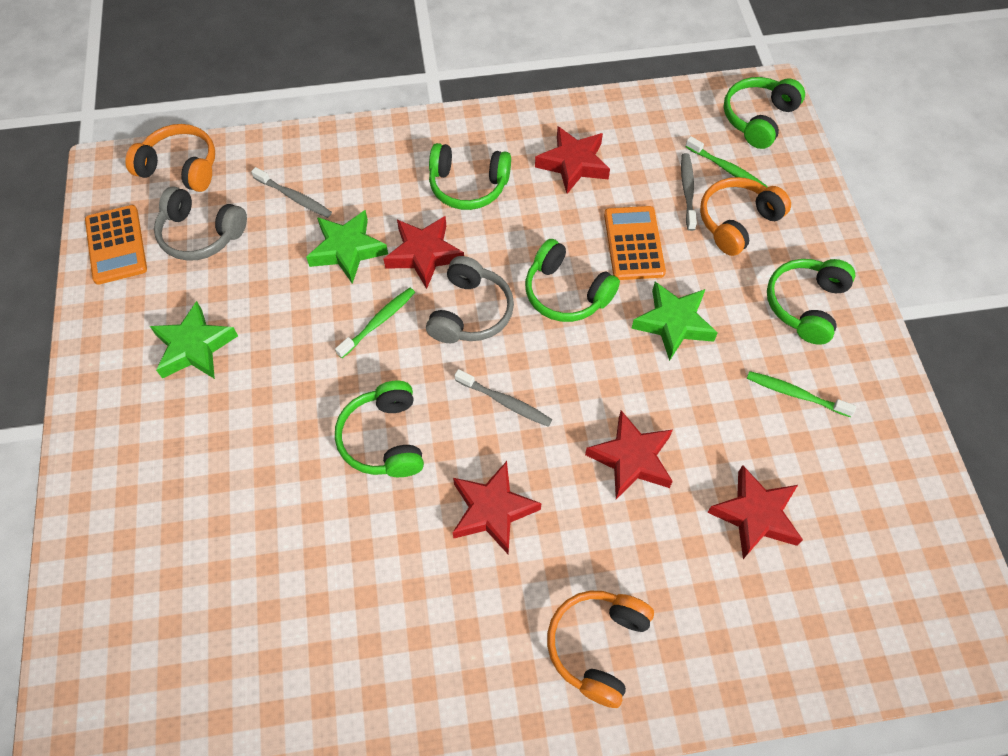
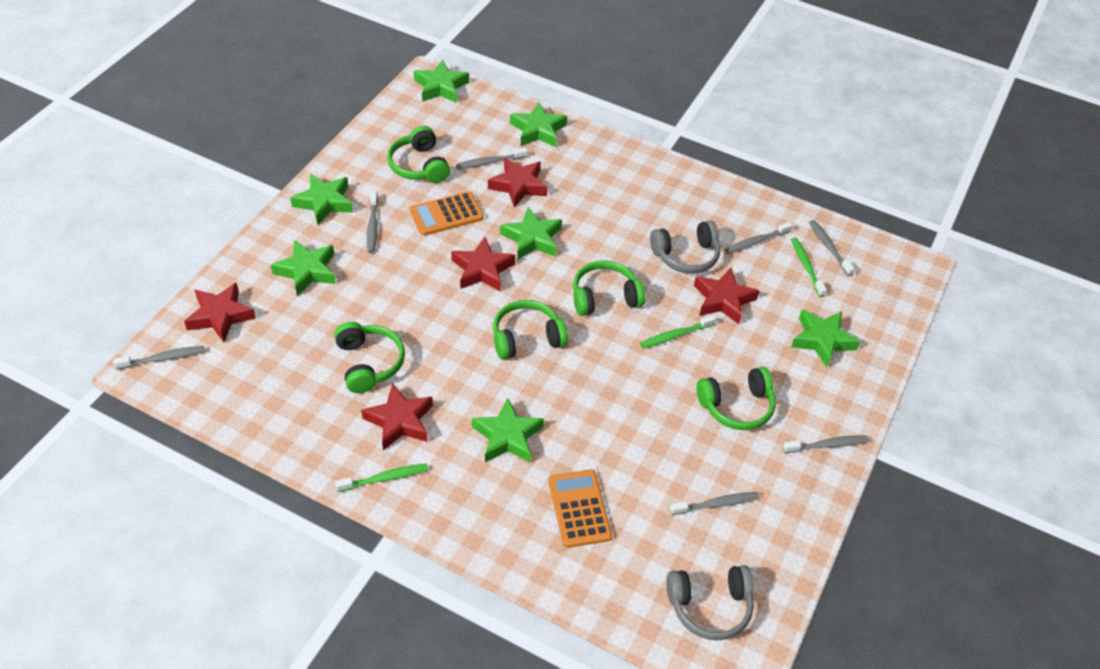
green star: 3 -> 7
grey toothbrush: 3 -> 7
orange headphones: 3 -> 0

